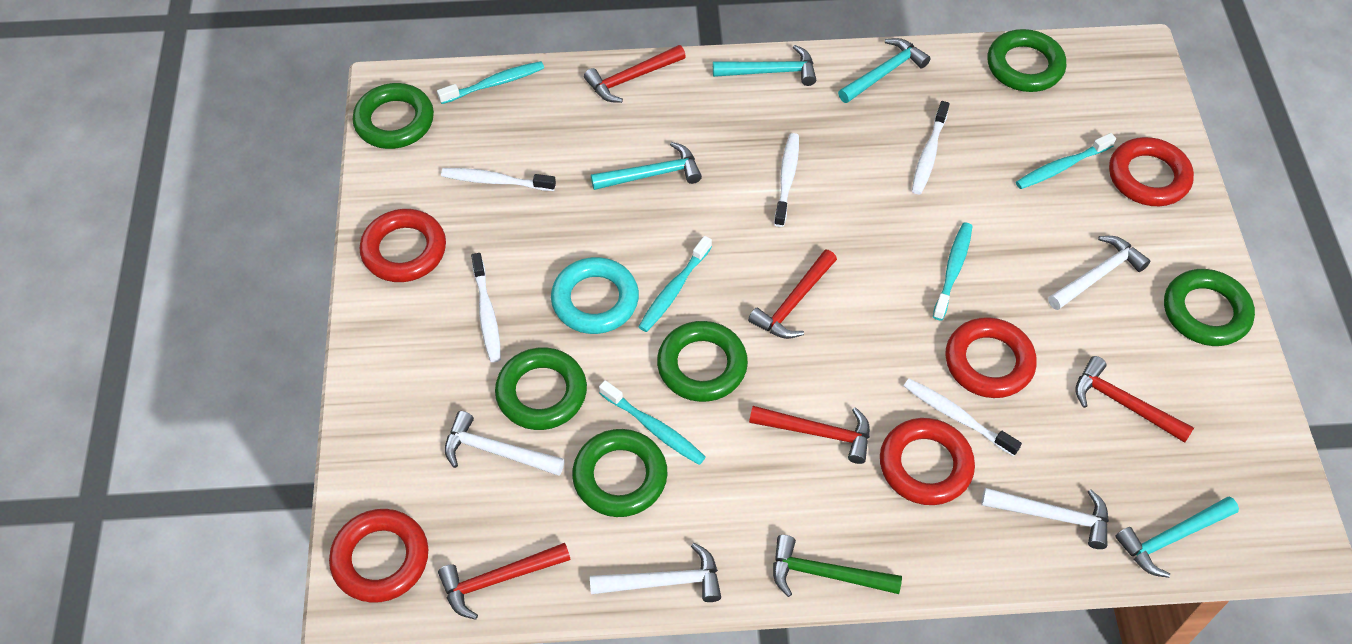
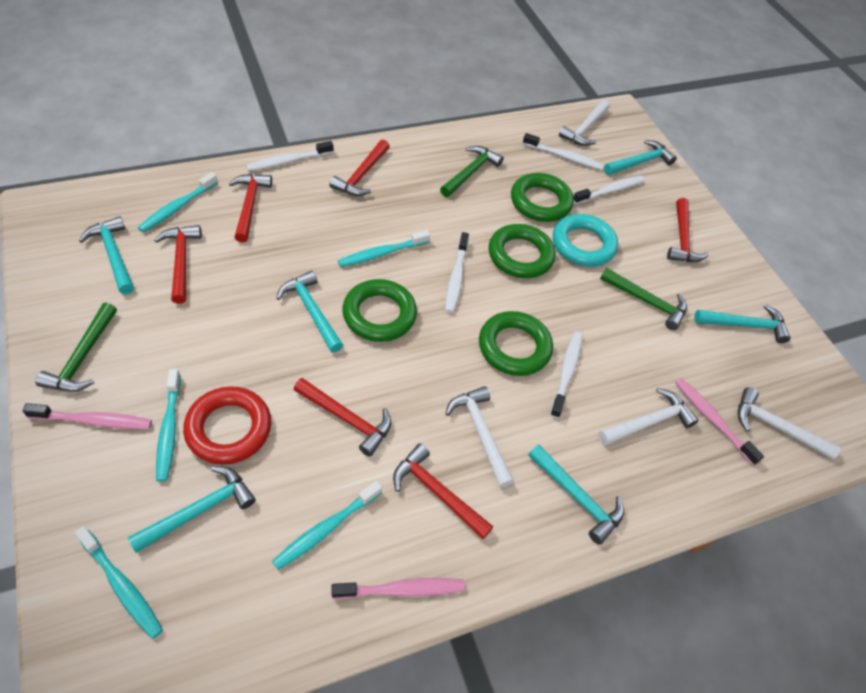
green hammer: 1 -> 3
green ring: 6 -> 4
pink toothbrush: 0 -> 3
red hammer: 5 -> 6
red ring: 5 -> 1
turquoise hammer: 4 -> 6

